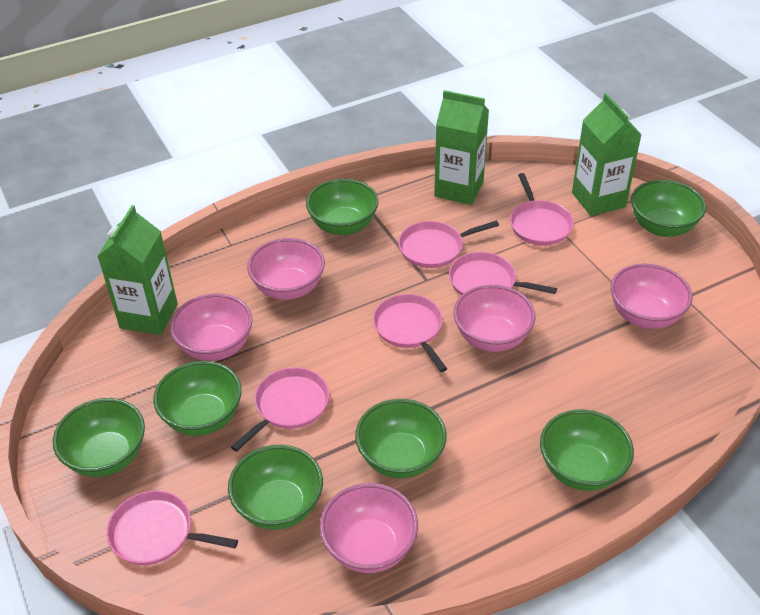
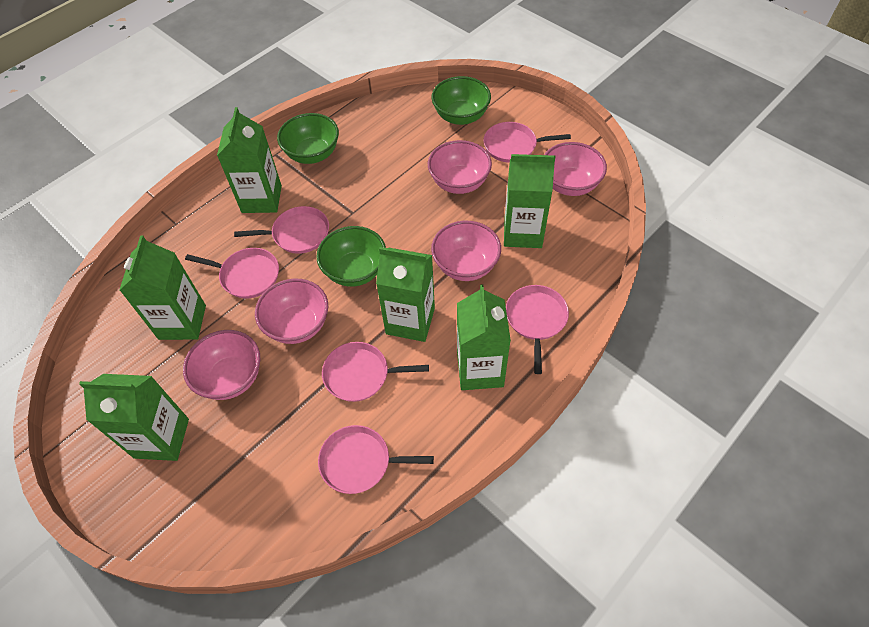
green bowl: 7 -> 3
green carton: 3 -> 6

